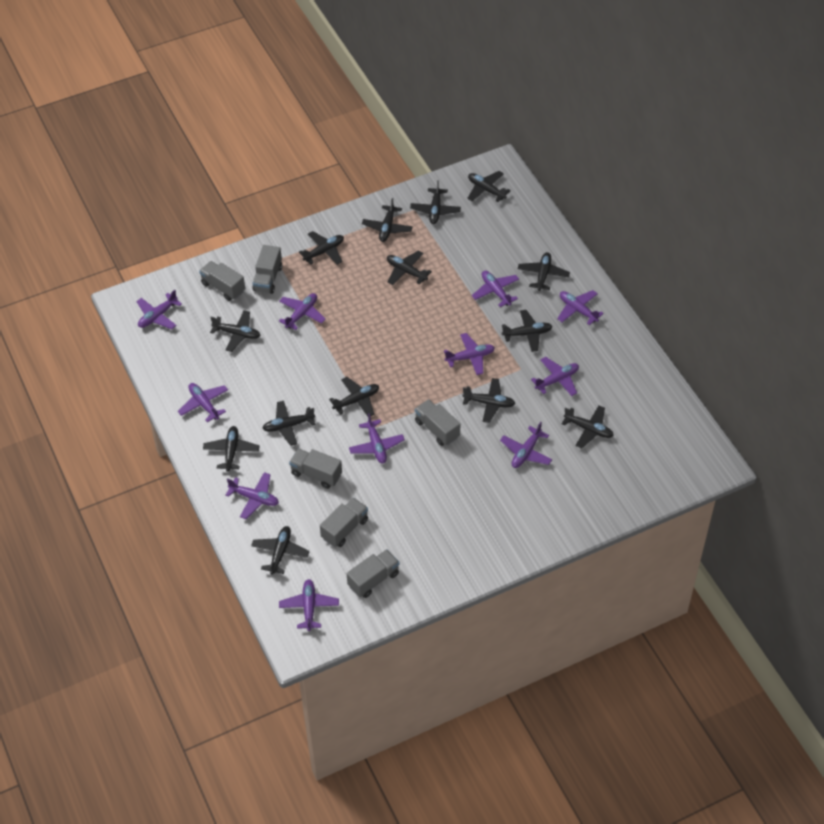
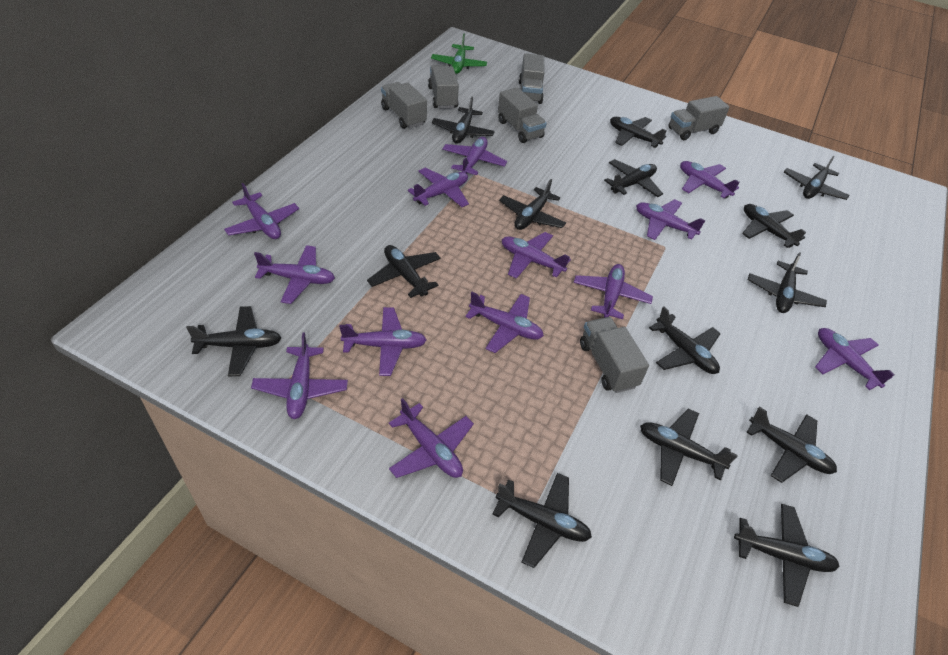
green plane: 0 -> 1
purple plane: 11 -> 13

